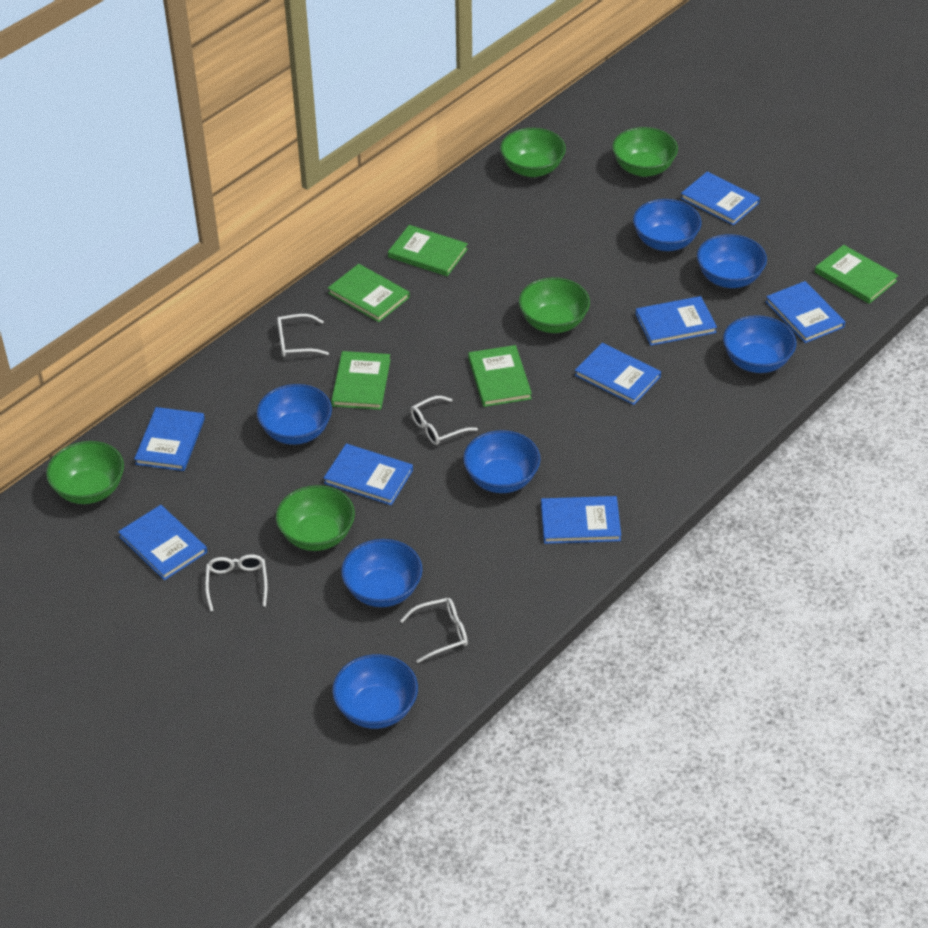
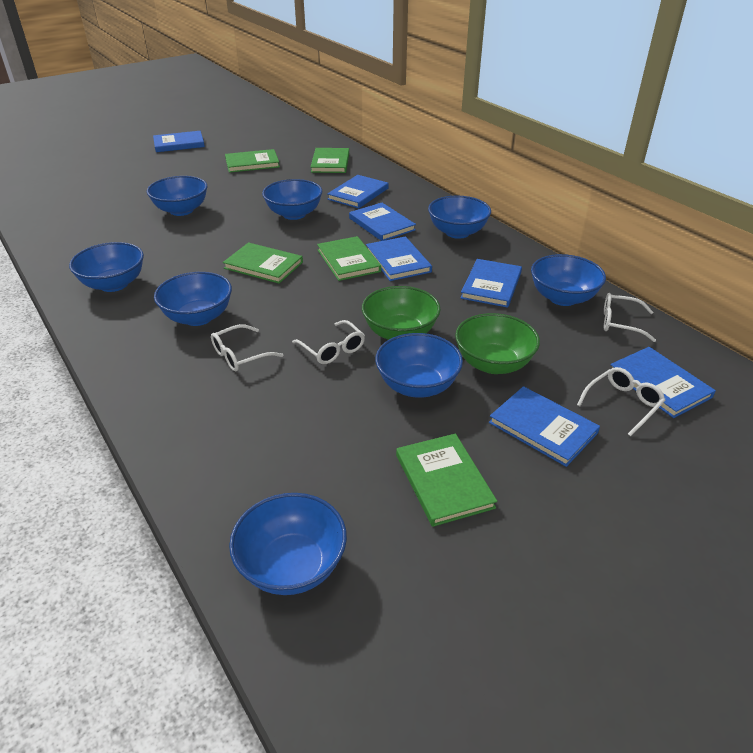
blue book: 8 -> 7
blue bowl: 7 -> 8
green bowl: 5 -> 2

